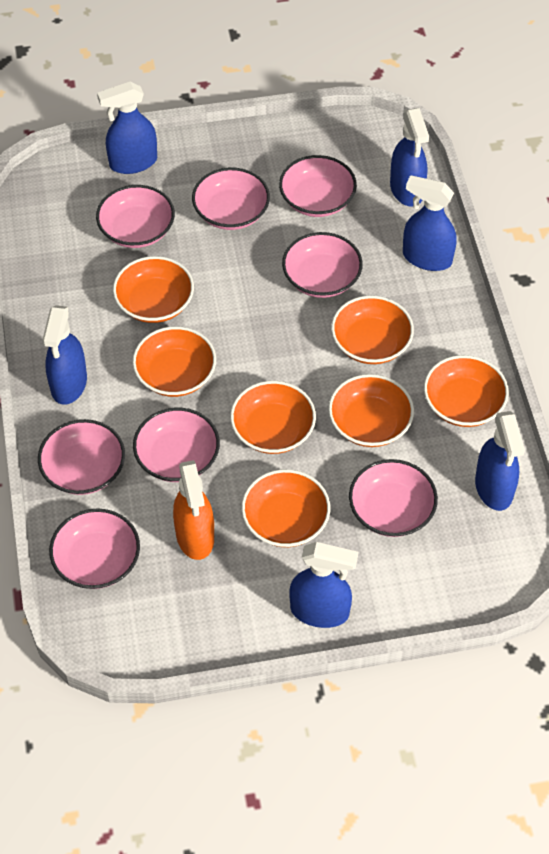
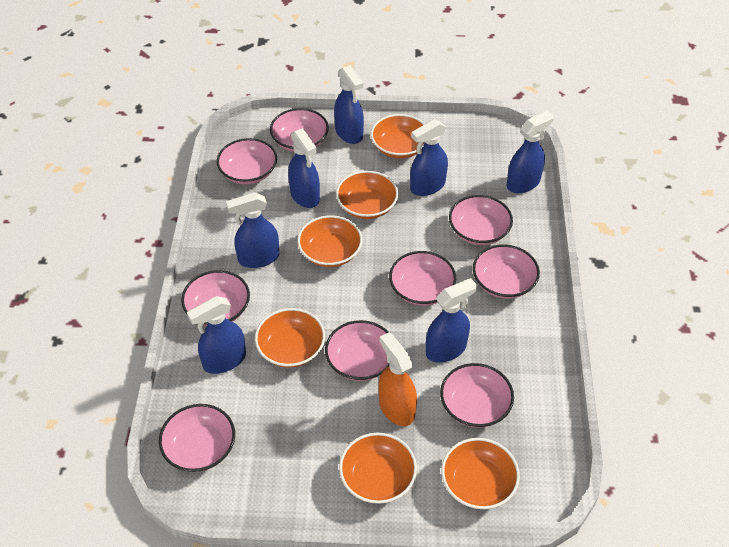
blue spray bottle: 6 -> 7
orange bowl: 7 -> 6
pink bowl: 8 -> 9

